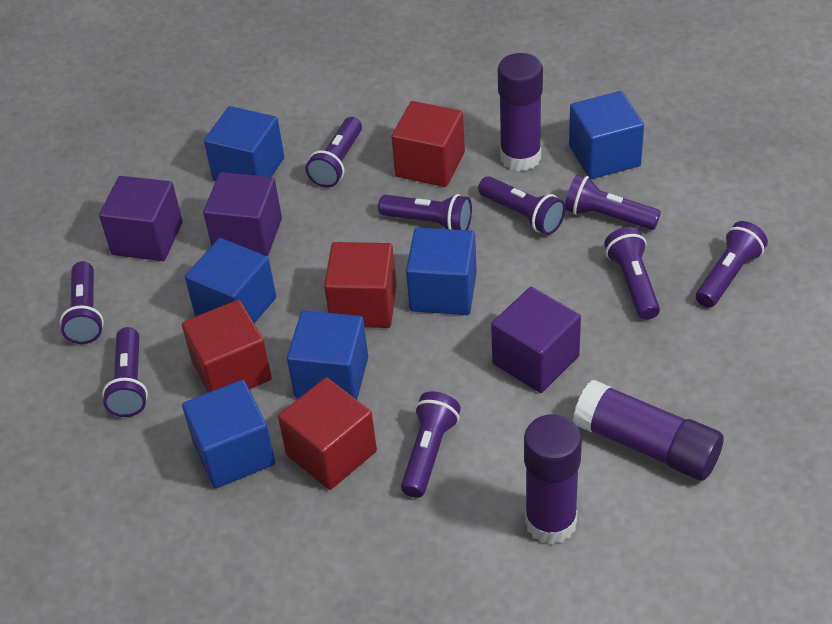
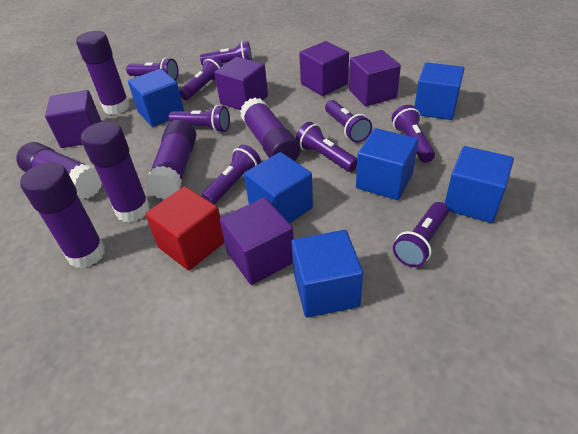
purple cube: 3 -> 5
purple glue stick: 3 -> 6
red cube: 4 -> 1

